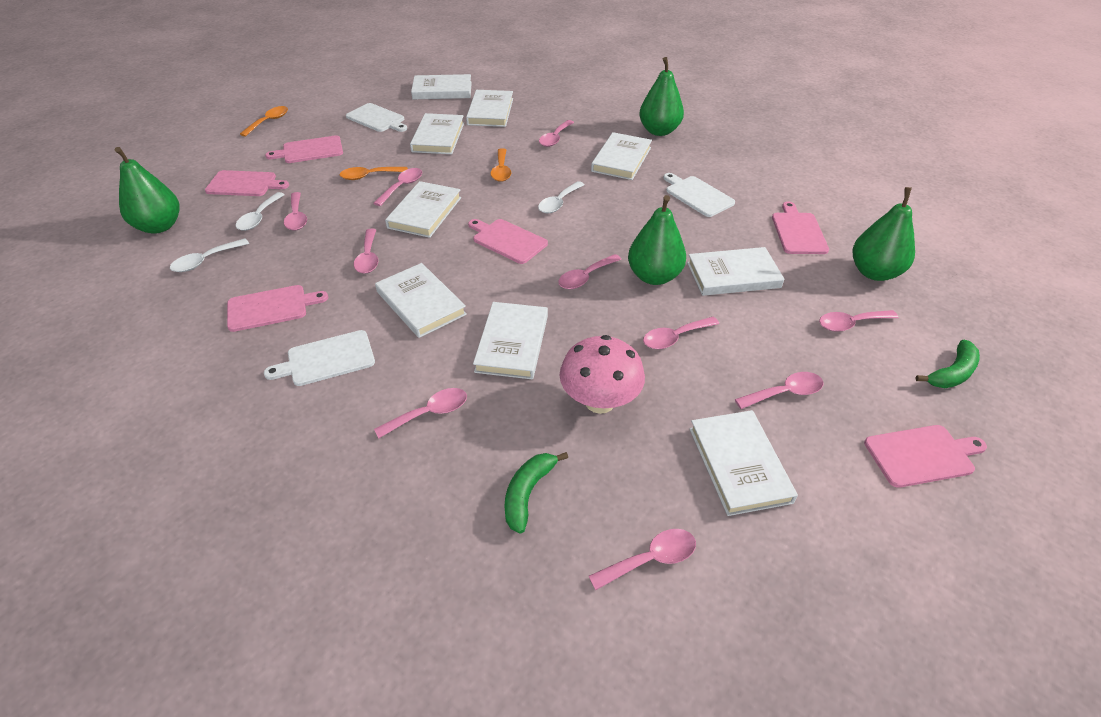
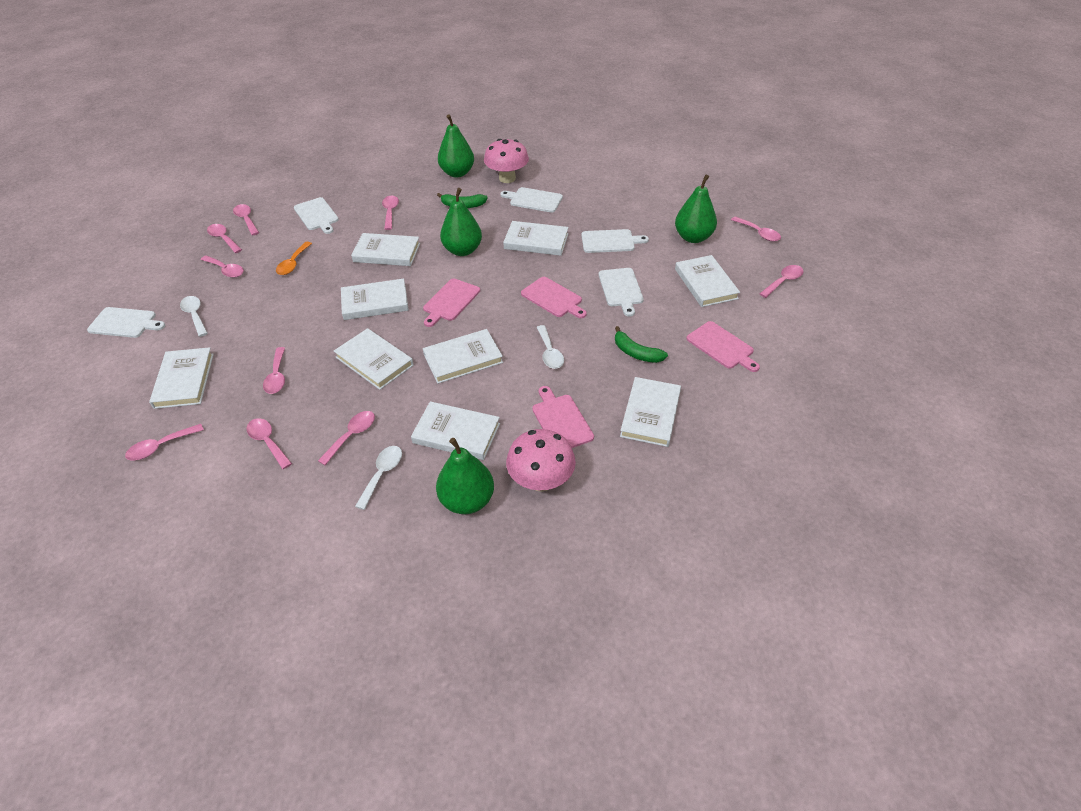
orange spoon: 3 -> 1
pink cutting board: 6 -> 4
pink mushroom: 1 -> 2
white cutting board: 3 -> 5

